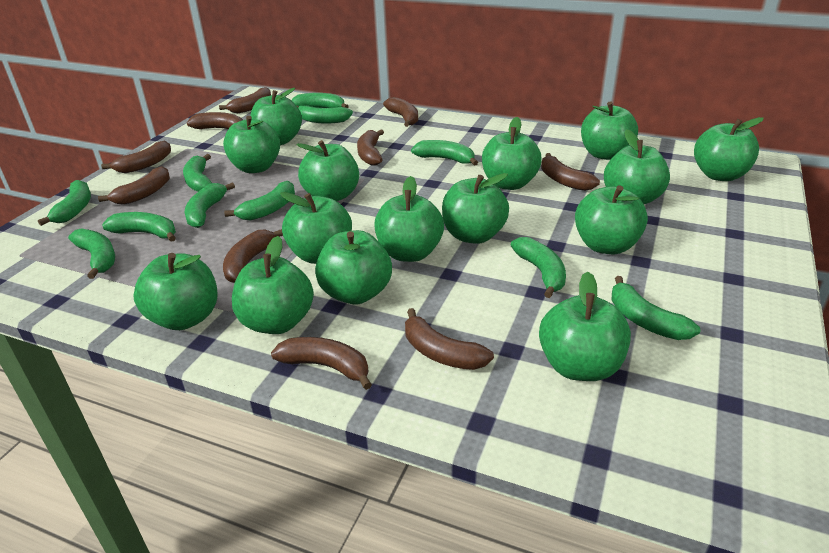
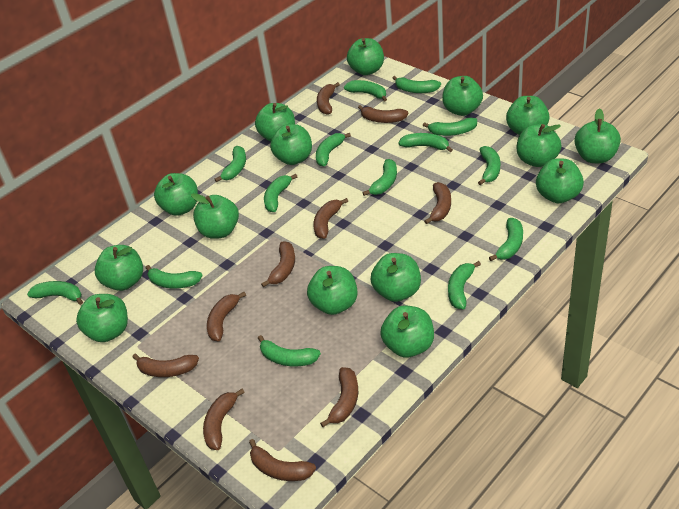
green banana: 11 -> 14

